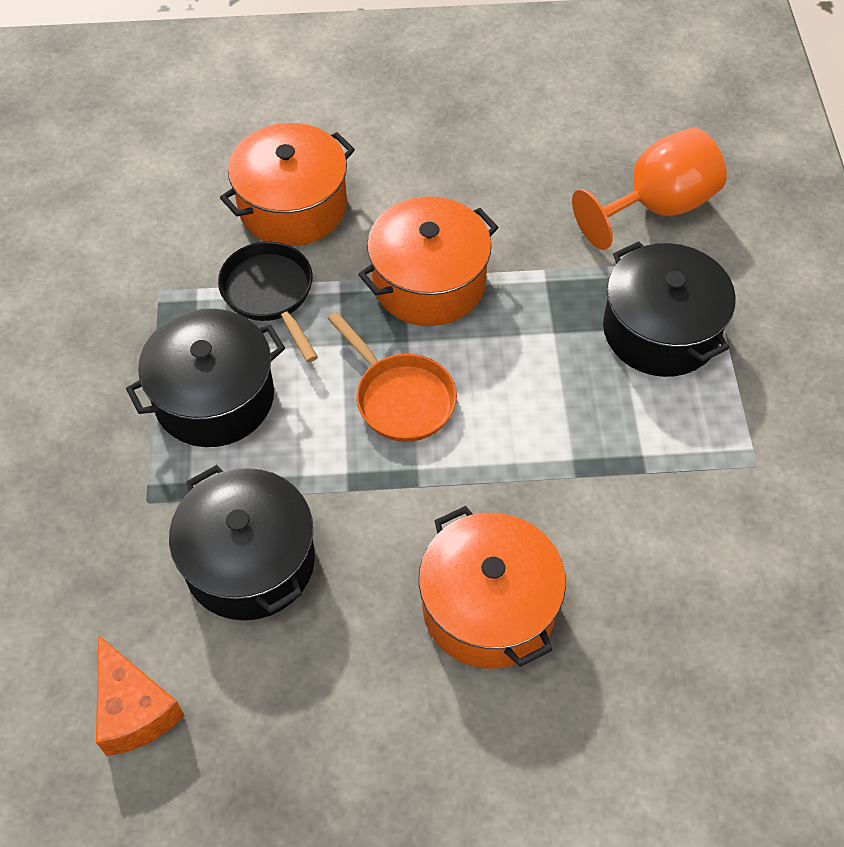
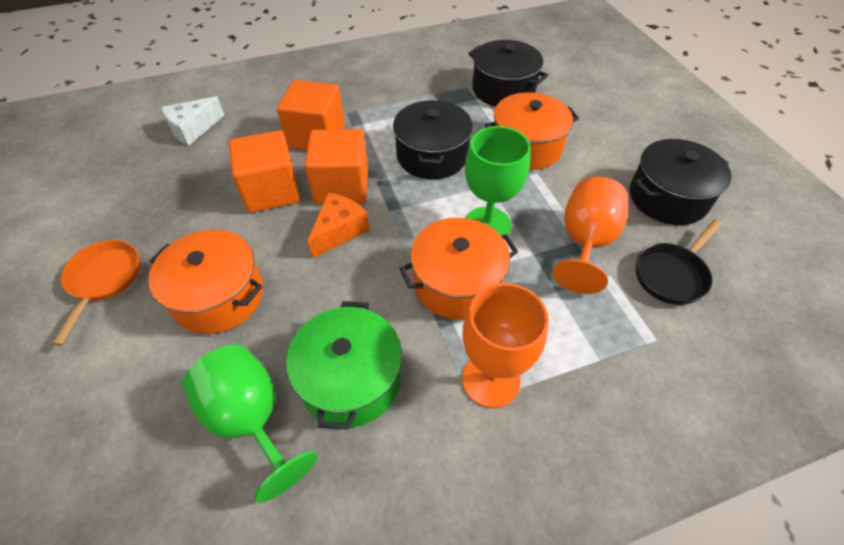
green goblet: 0 -> 2
green pot: 0 -> 1
orange cube: 0 -> 3
orange goblet: 1 -> 2
white cheese: 0 -> 1

